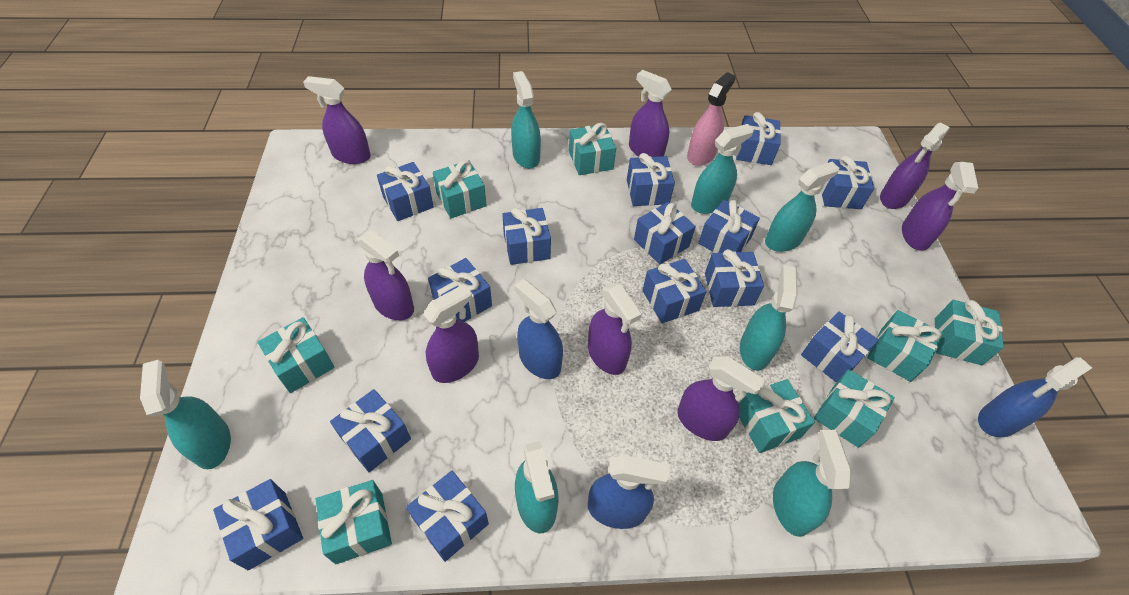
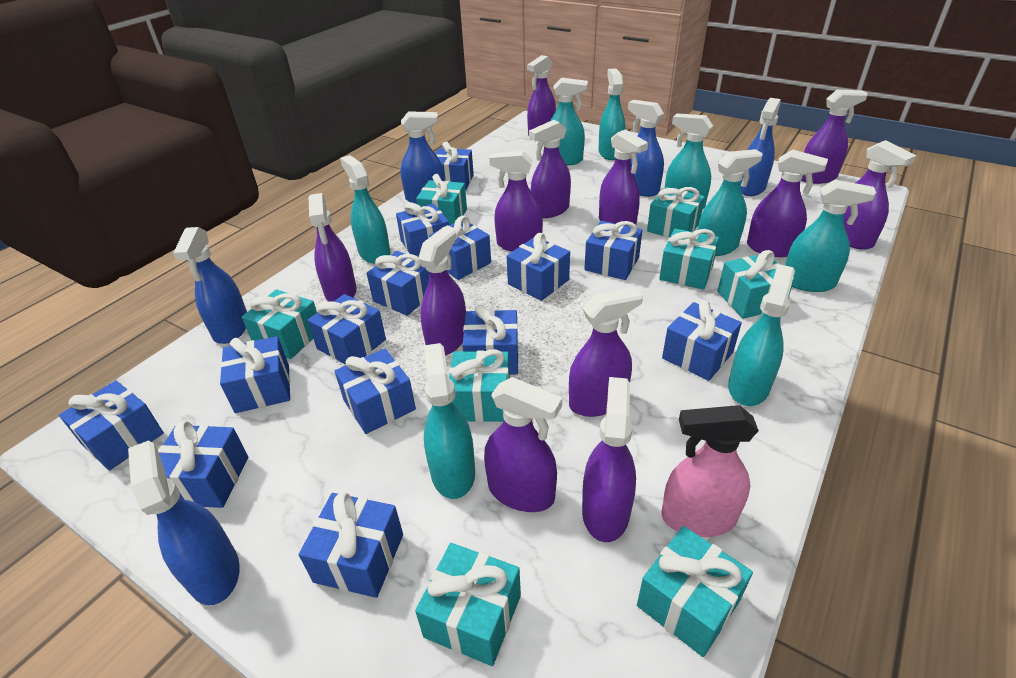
blue spray bottle: 3 -> 5
purple spray bottle: 8 -> 12
turquoise spray bottle: 7 -> 8

